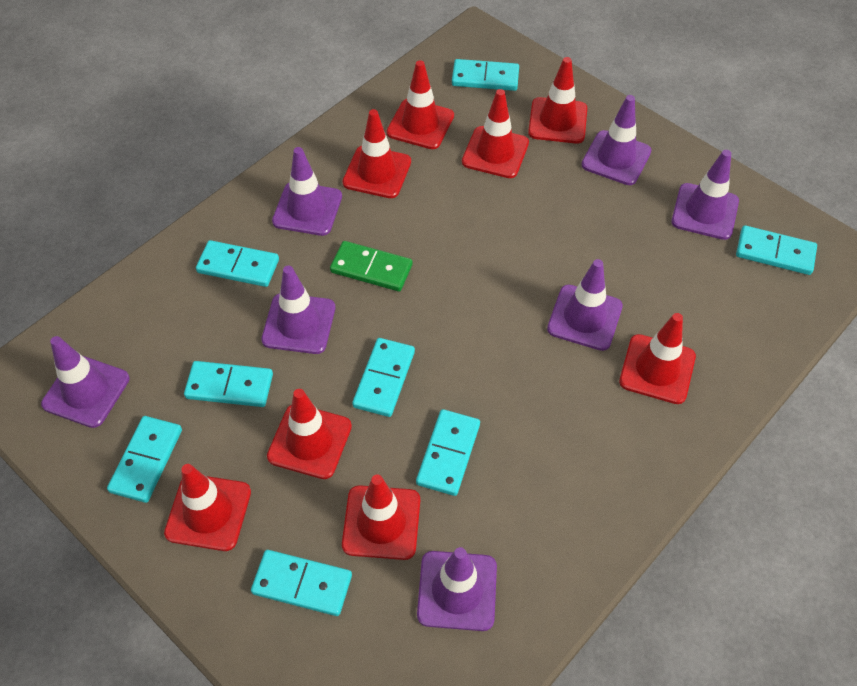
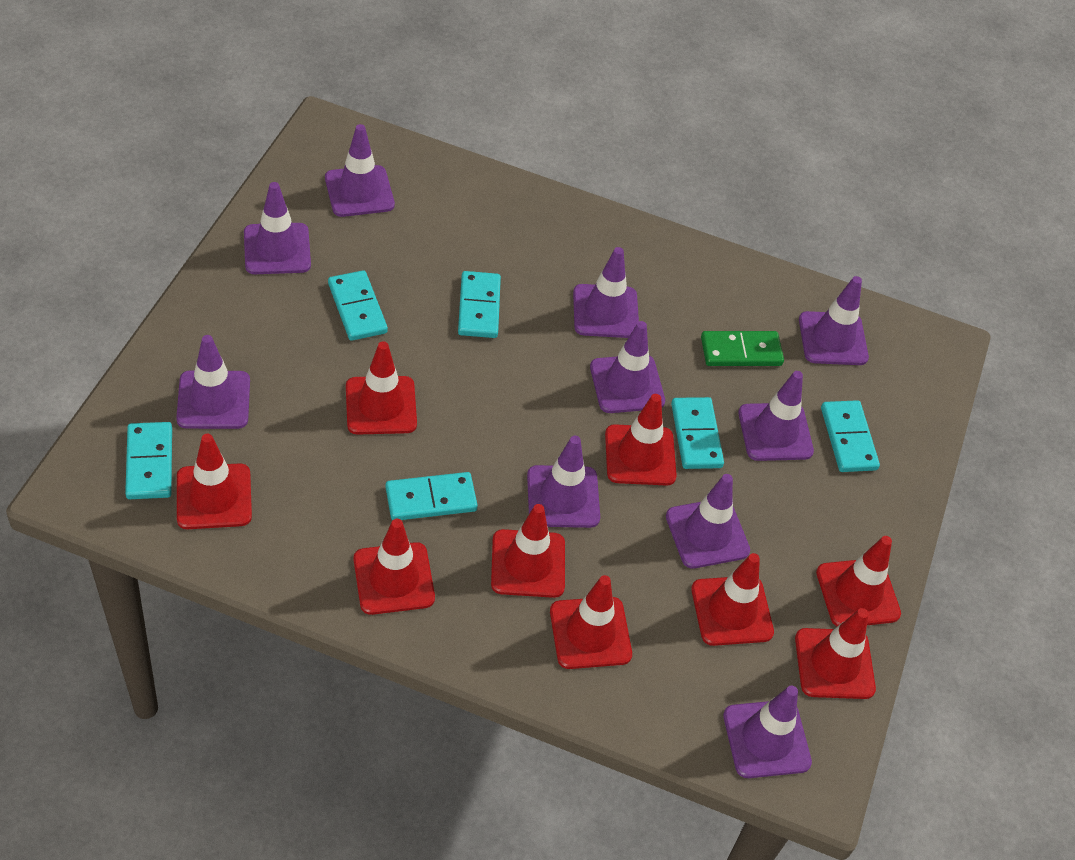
purple traffic cone: 7 -> 10
red traffic cone: 8 -> 9
turquoise domino: 8 -> 6

